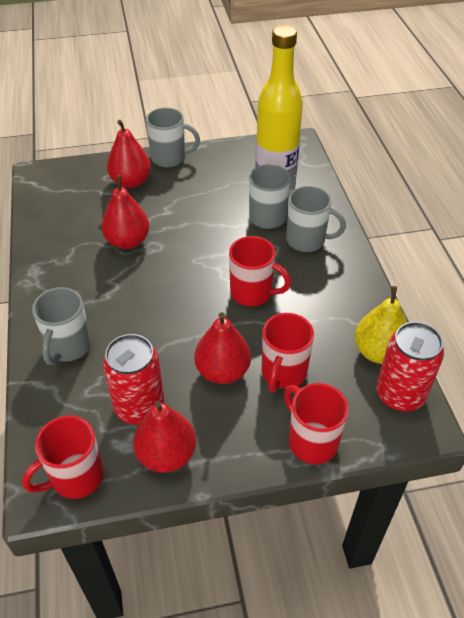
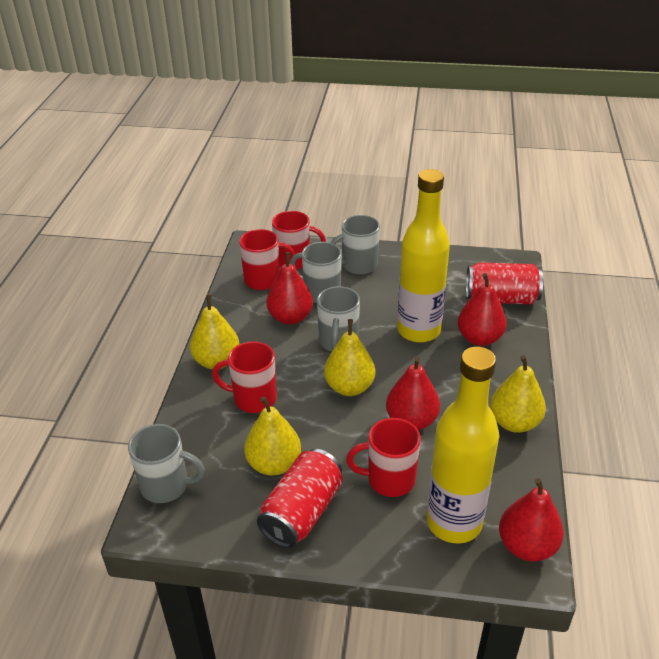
yellow bottle: 1 -> 2
yellow pear: 1 -> 4

